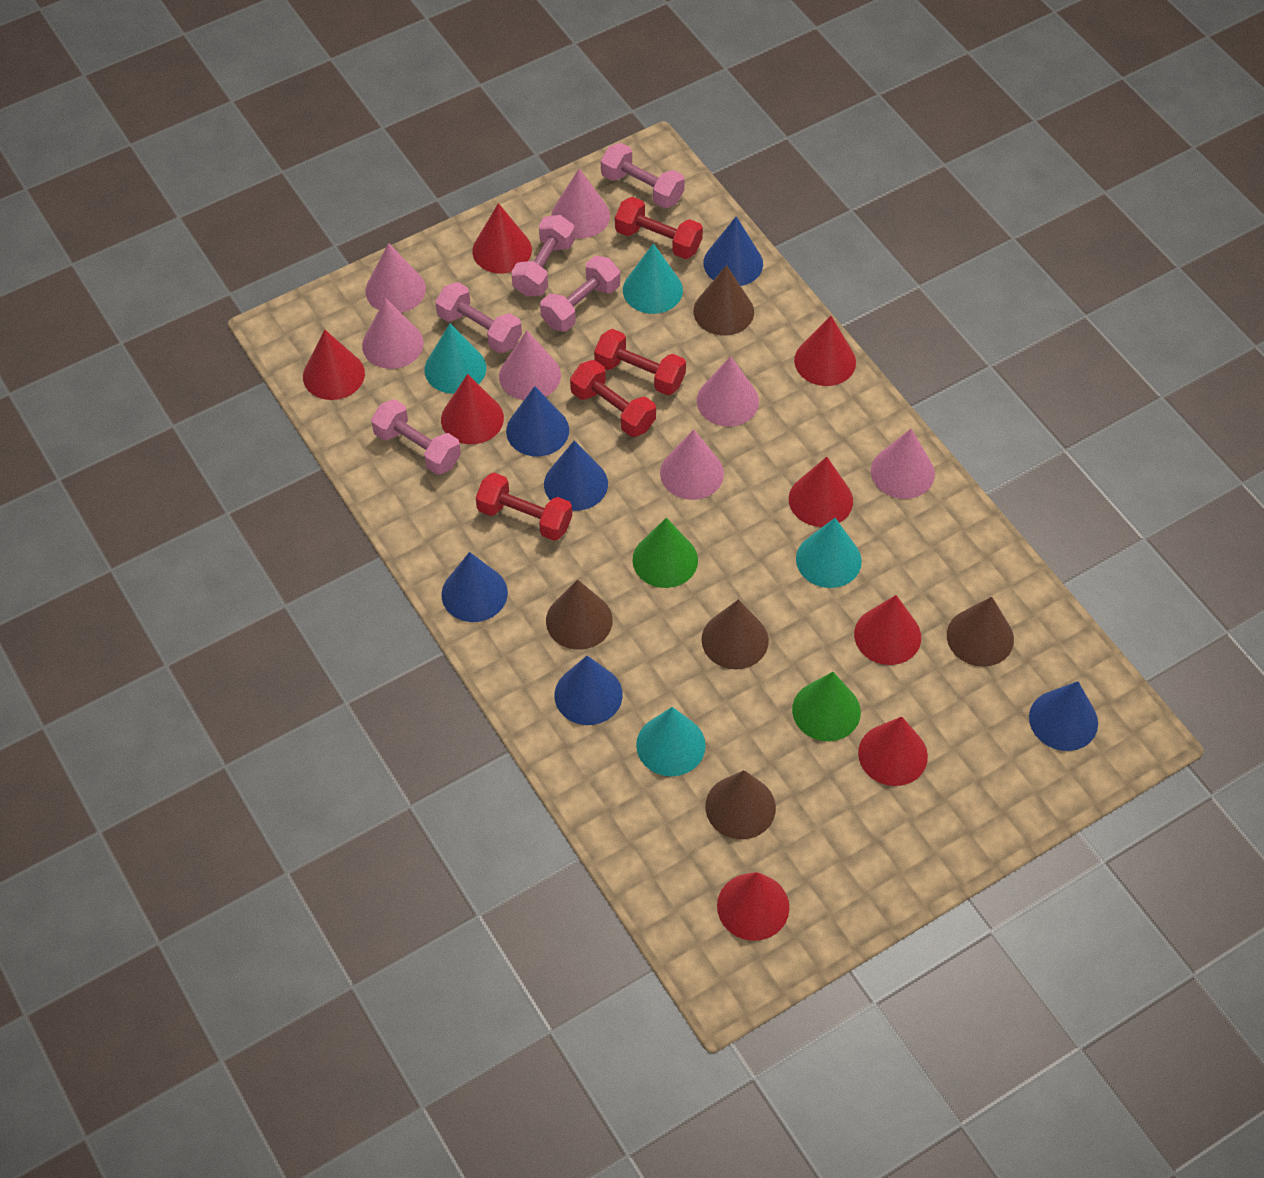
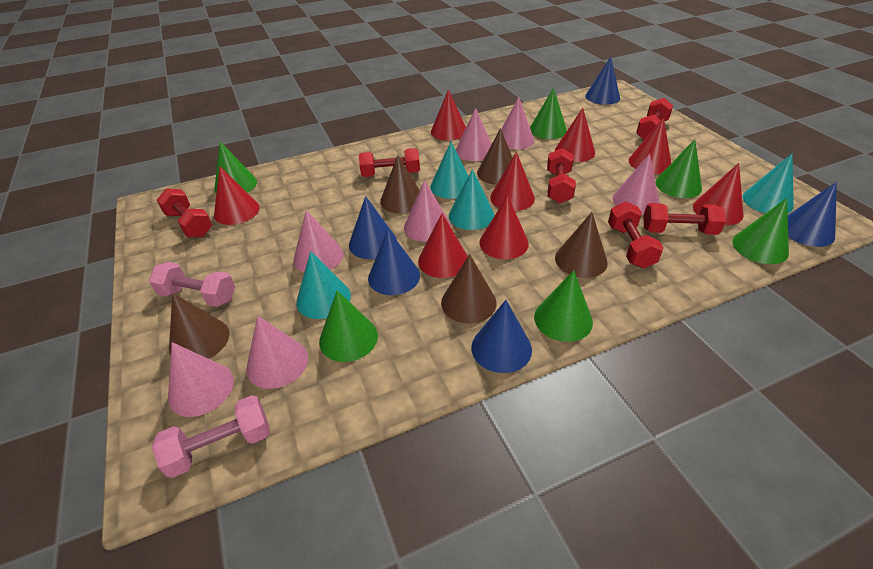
blue cone: 6 -> 5
green cone: 2 -> 6
pink dumbbell: 5 -> 2
red dumbbell: 4 -> 6

